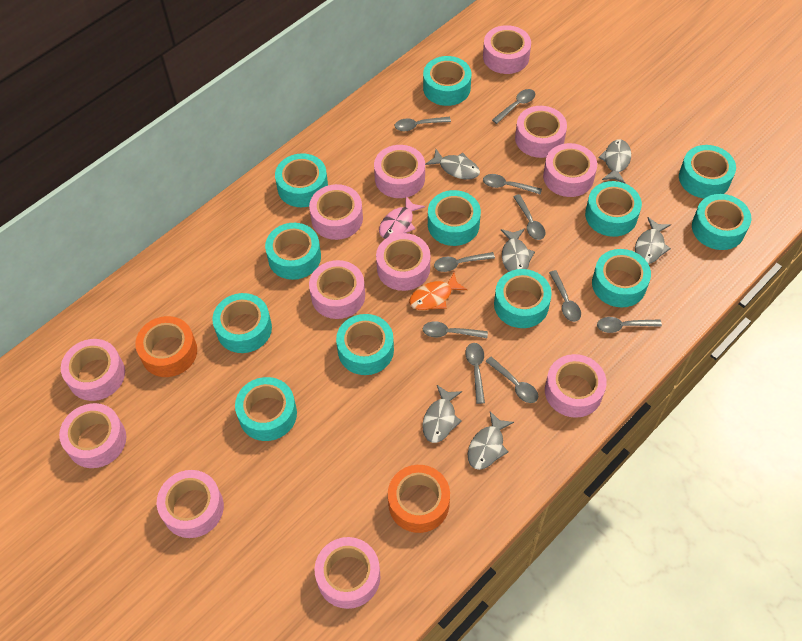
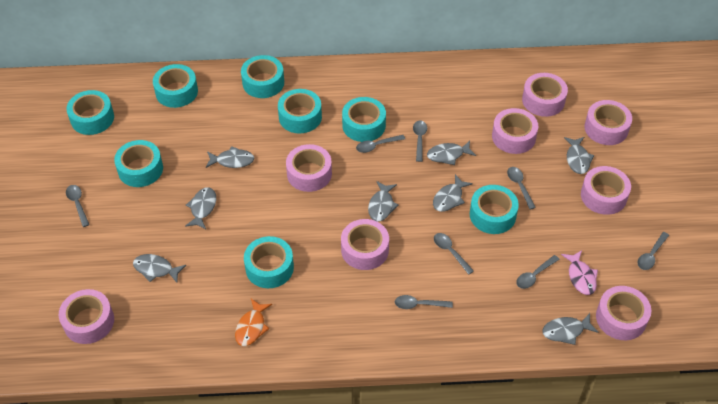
grey fish: 6 -> 8
grey spoon: 10 -> 8
orange tape: 2 -> 0
pink tape: 12 -> 8
turquoise tape: 12 -> 8

